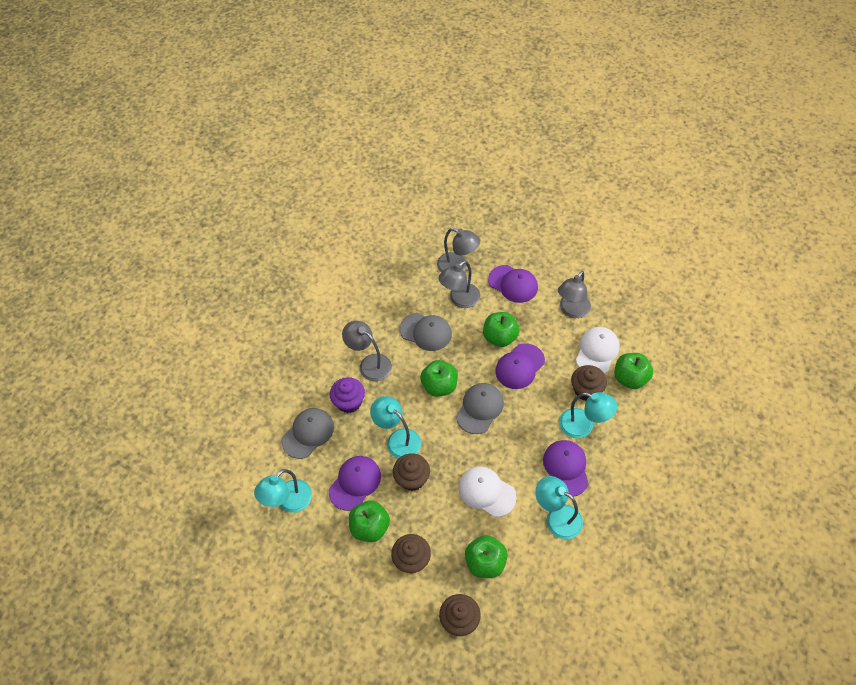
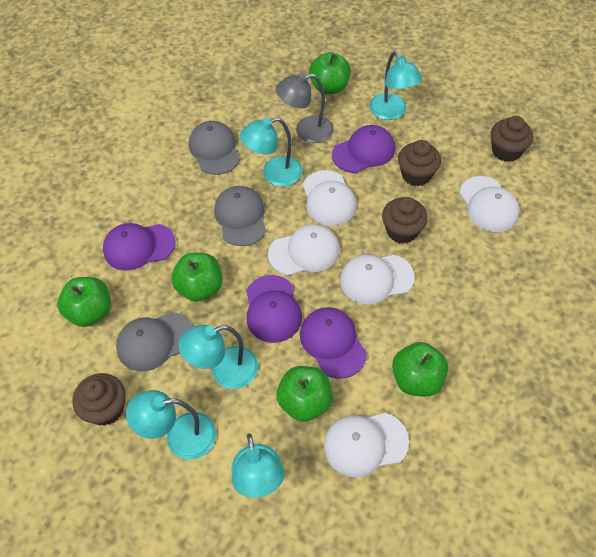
grey lamp: 4 -> 1
purple cupcake: 1 -> 0
turquoise lamp: 4 -> 5
white cap: 2 -> 5

